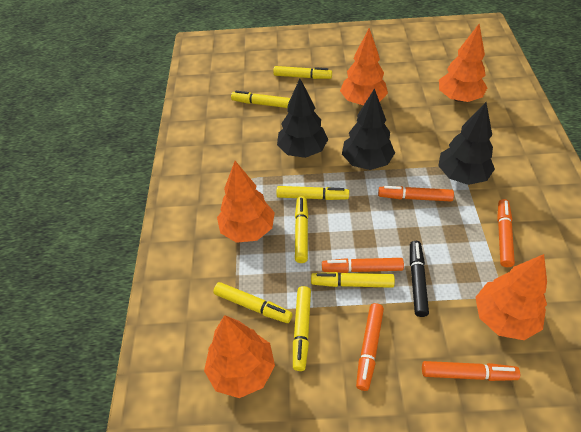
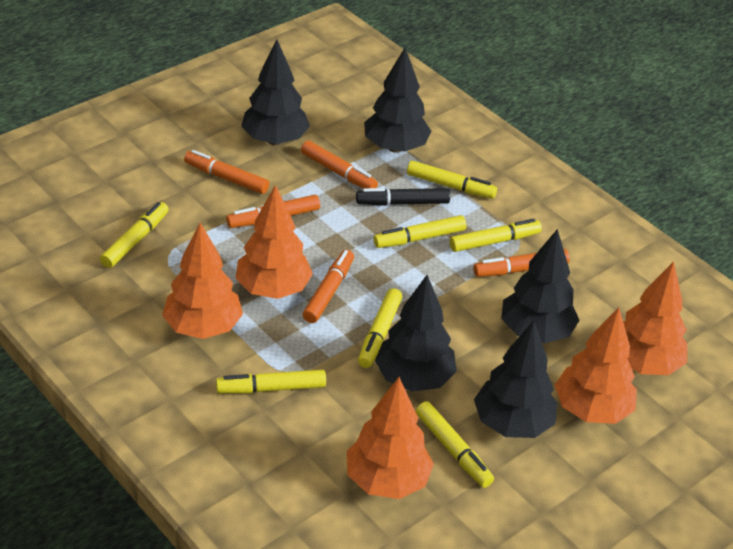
black tree: 3 -> 5

